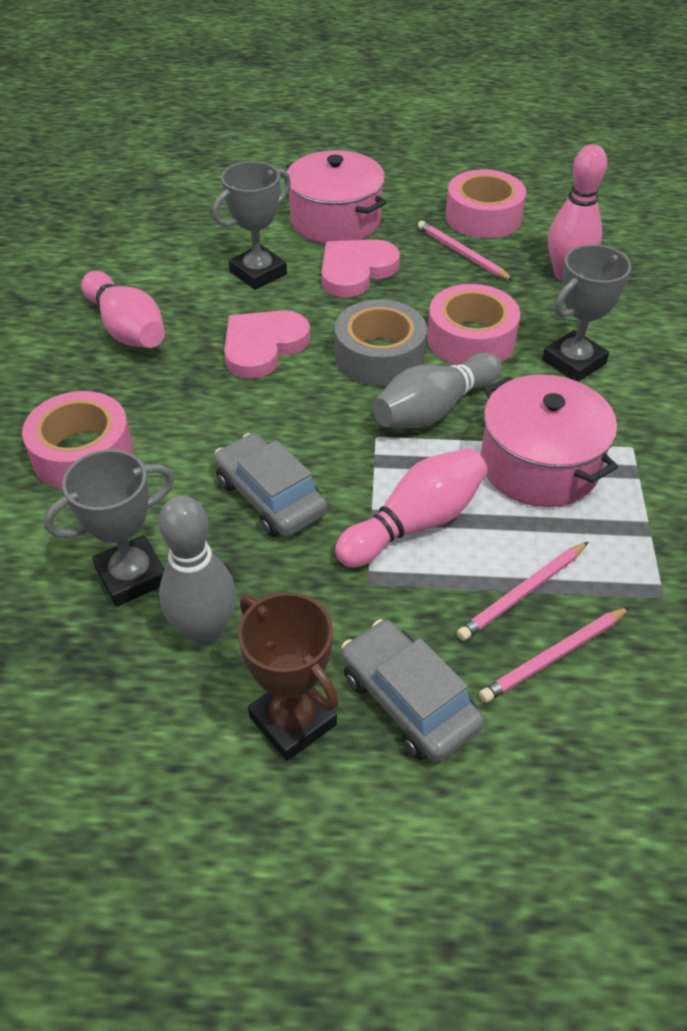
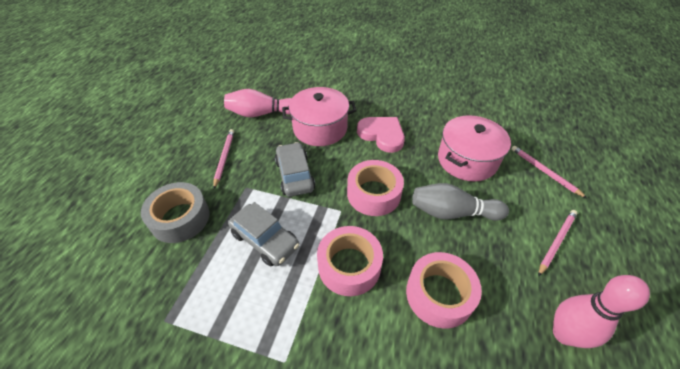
brown trophy: 1 -> 0
grey bowling pin: 2 -> 1
grey trophy: 3 -> 0
pink bowling pin: 3 -> 2
pink heart: 2 -> 1

